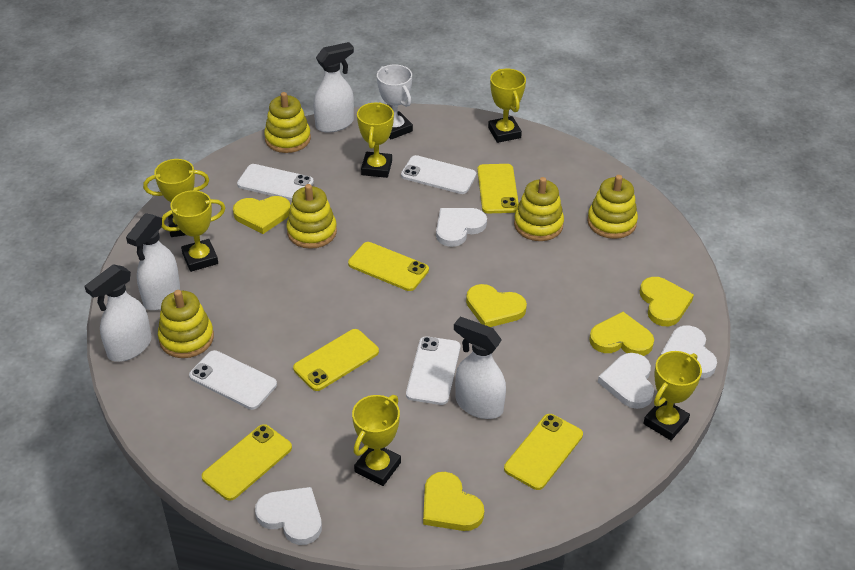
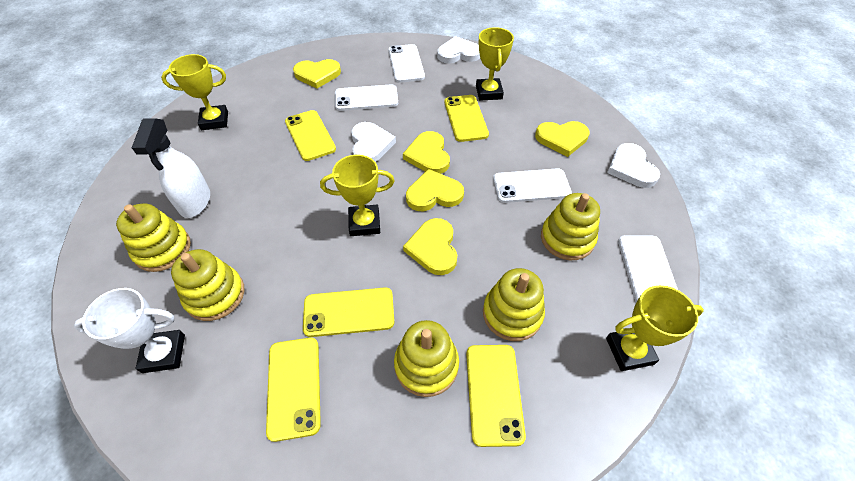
white heart: 4 -> 3
white spray bottle: 4 -> 1
yellow trophy: 6 -> 4

